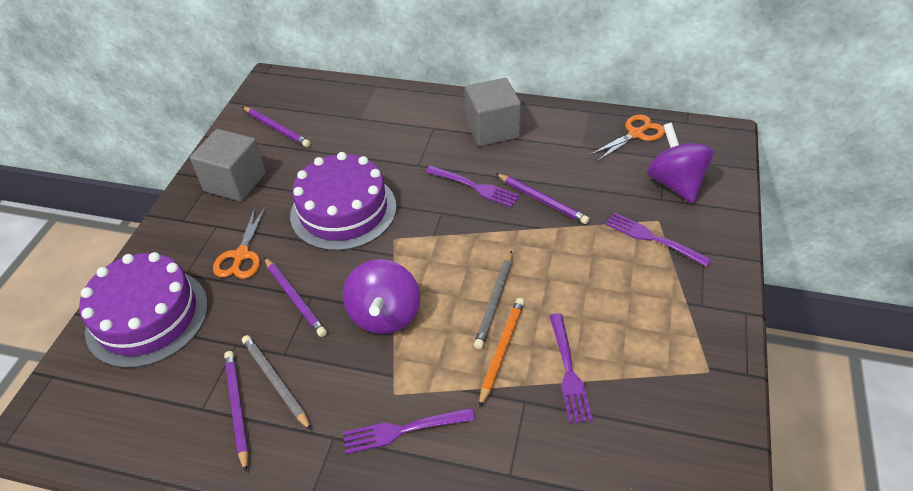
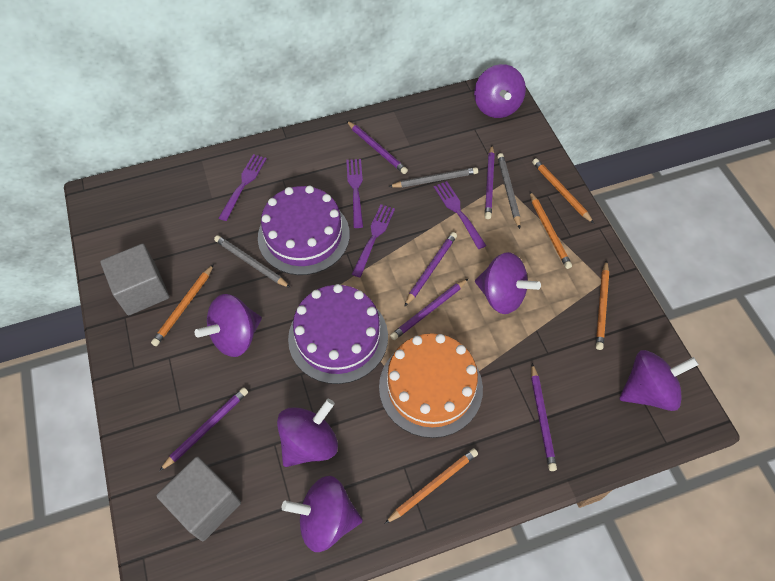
grey pencil: 2 -> 3
orange cake: 0 -> 1
orange pencil: 1 -> 5
orange scissors: 2 -> 0
purple pencil: 4 -> 6
purple spinning top: 2 -> 6

